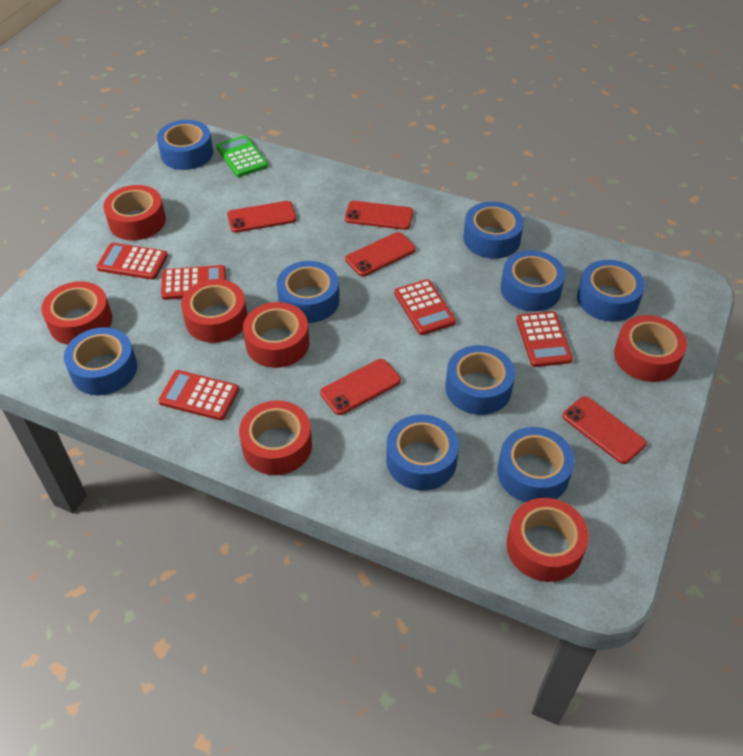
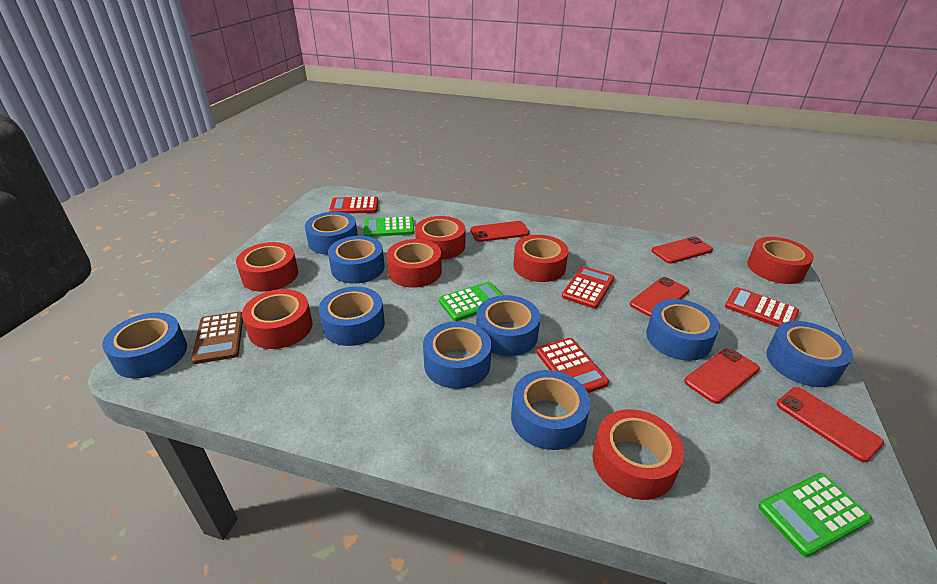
brown calculator: 0 -> 1
green calculator: 1 -> 3
red calculator: 5 -> 4

